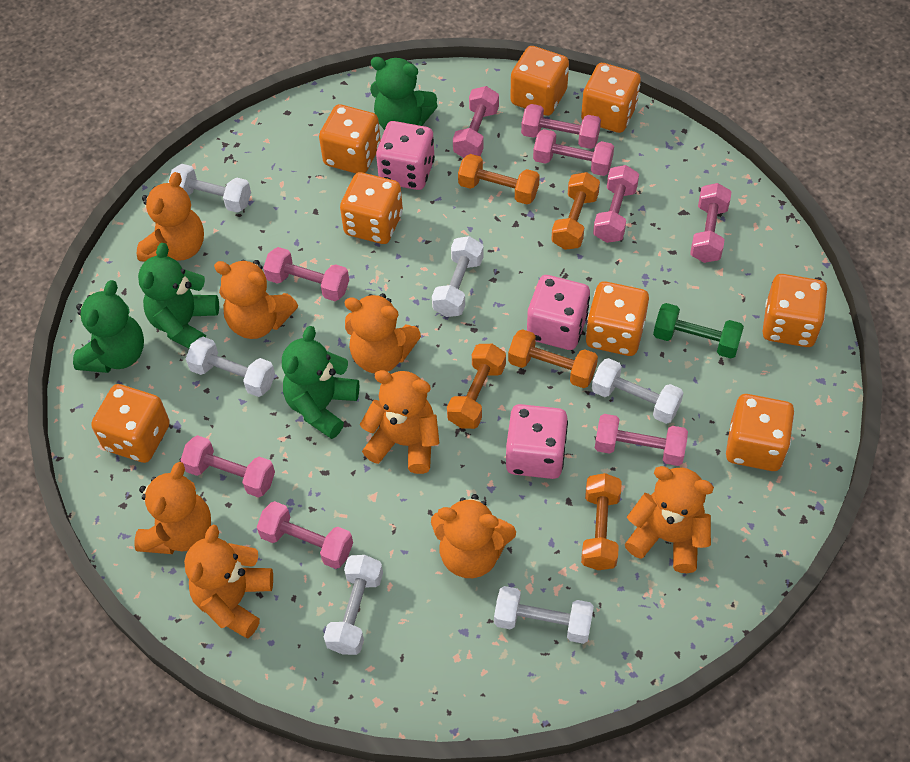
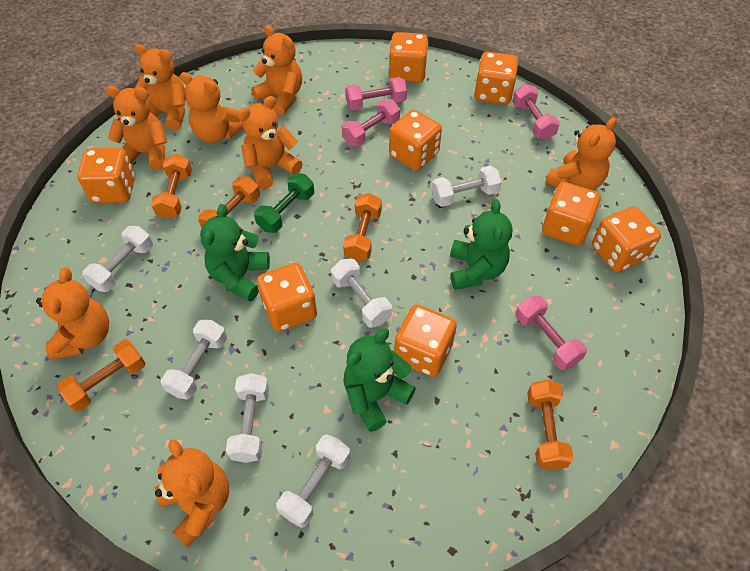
green teddy bear: 4 -> 3
pink dice: 3 -> 0
pink dumbbell: 9 -> 4

